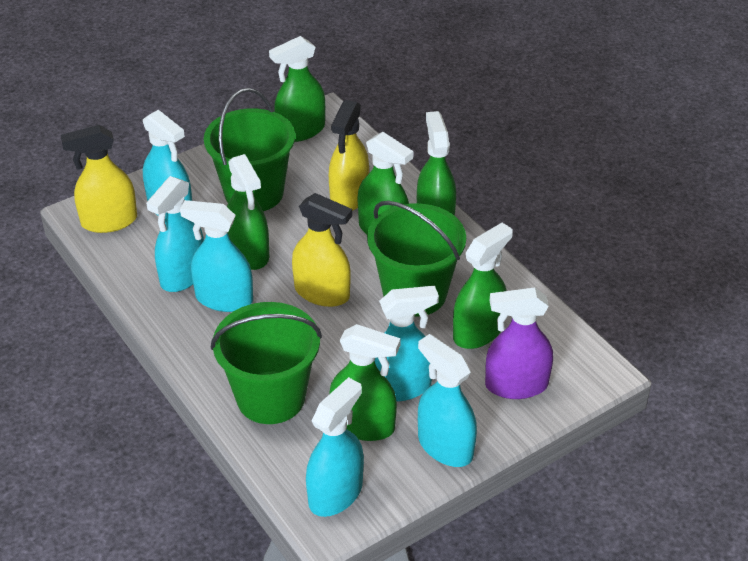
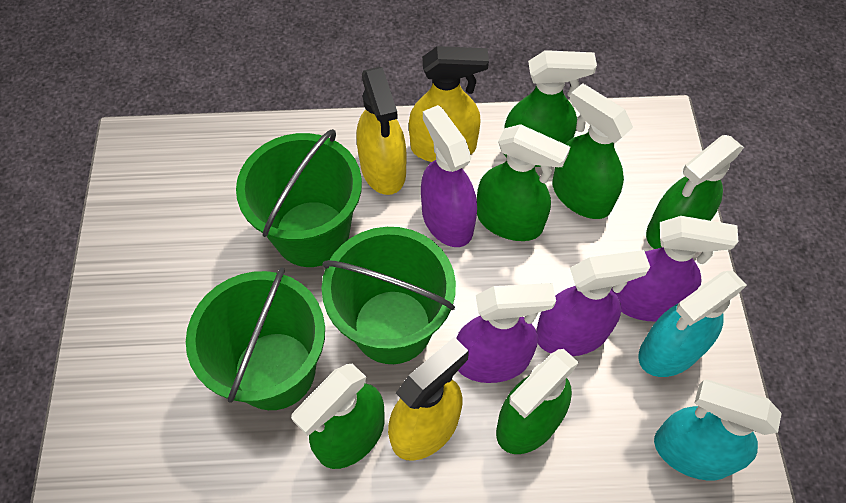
purple spray bottle: 1 -> 4
turquoise spray bottle: 6 -> 2

